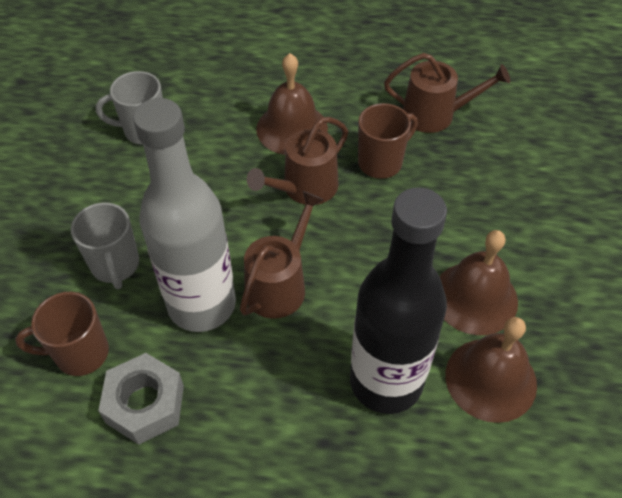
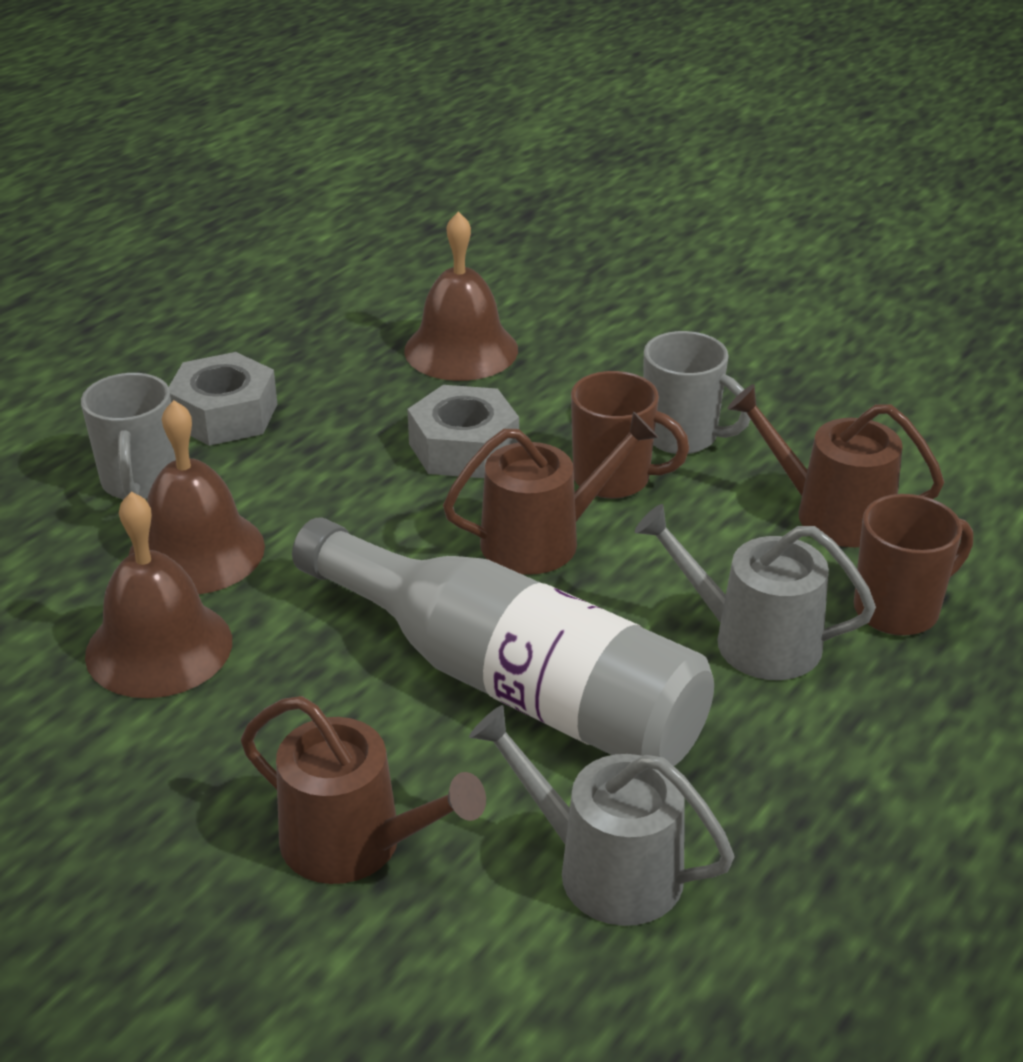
black bottle: 1 -> 0
grey nut: 1 -> 2
grey watering can: 0 -> 2

